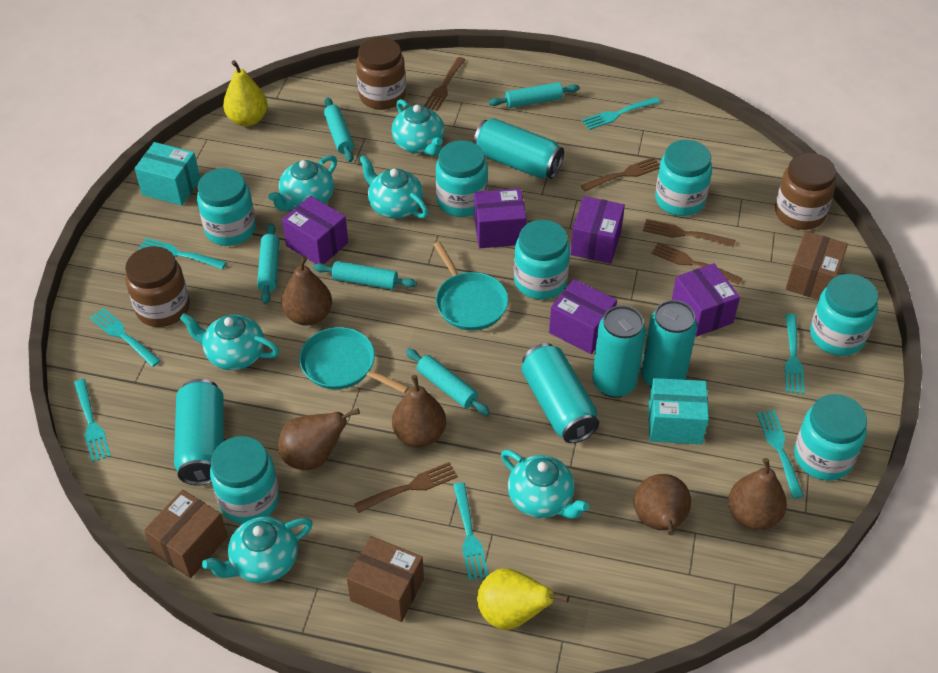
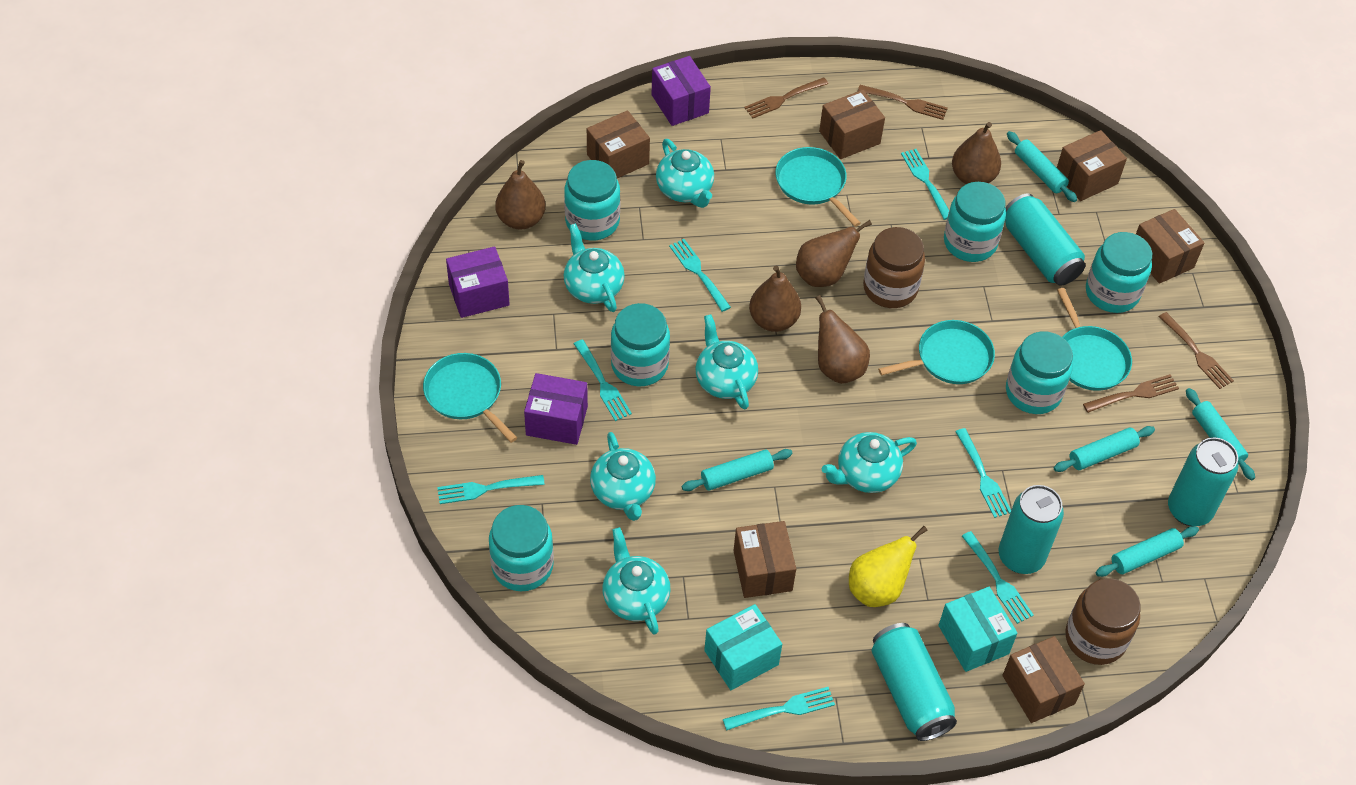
brown box: 3 -> 6
brown fork: 5 -> 4
brown jar: 3 -> 2
purple box: 5 -> 3
turquoise can: 5 -> 4
turquoise jar: 7 -> 6
turquoise pan: 2 -> 4
yellow pear: 2 -> 1

